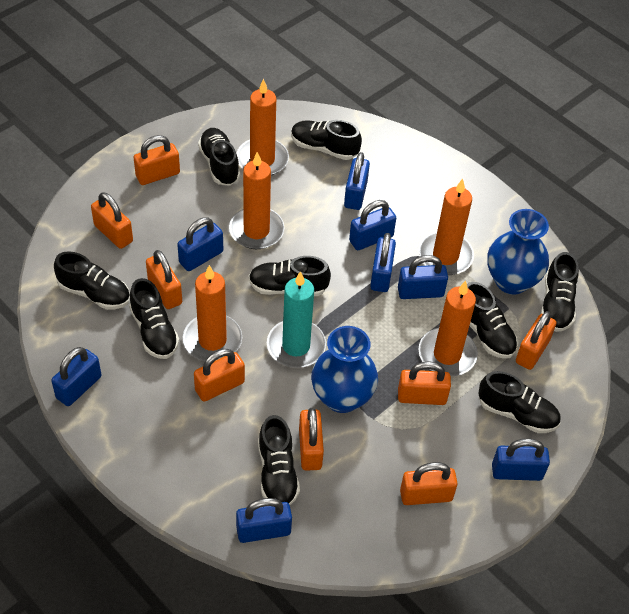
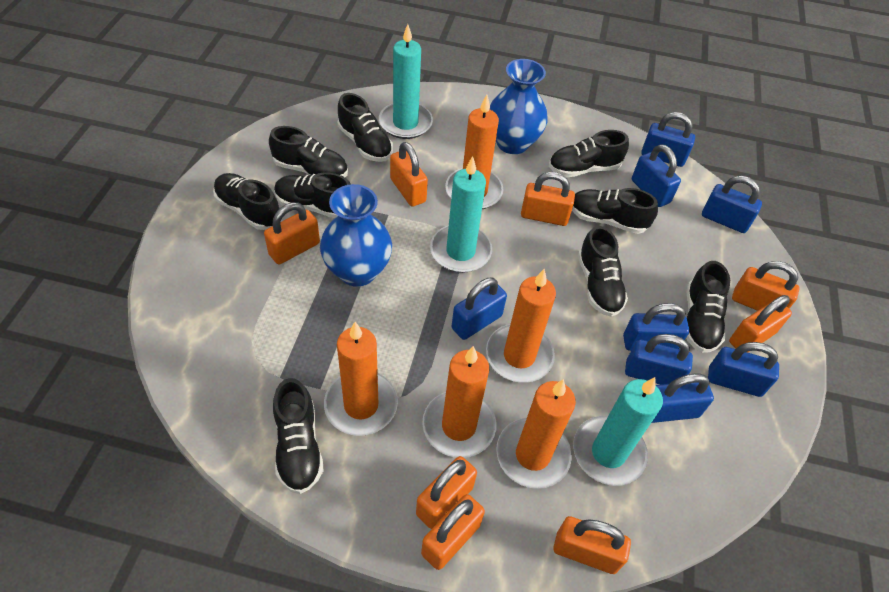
turquoise candle: 1 -> 3

